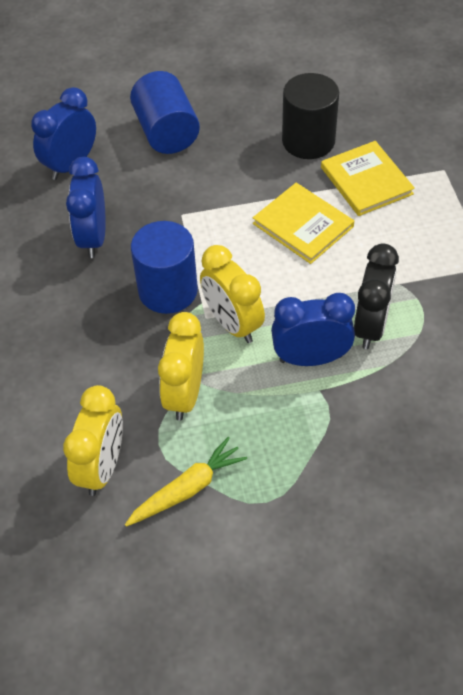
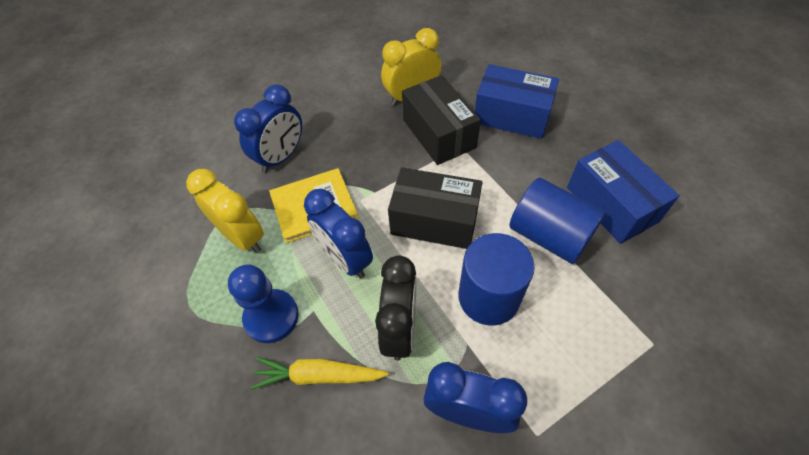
black box: 0 -> 2
black cylinder: 1 -> 0
blue box: 0 -> 2
blue pawn: 0 -> 1
yellow book: 2 -> 1
yellow clock: 3 -> 2

